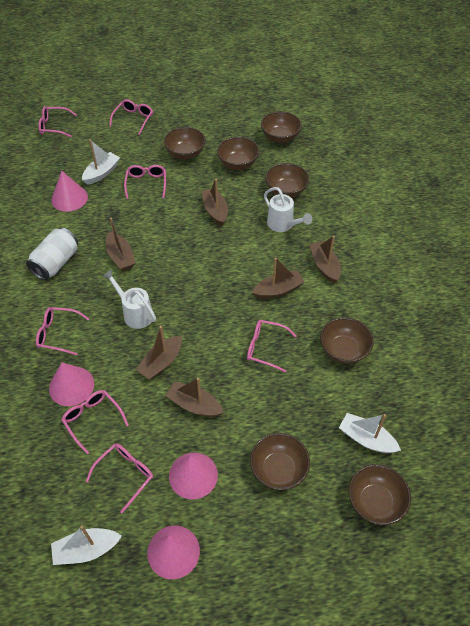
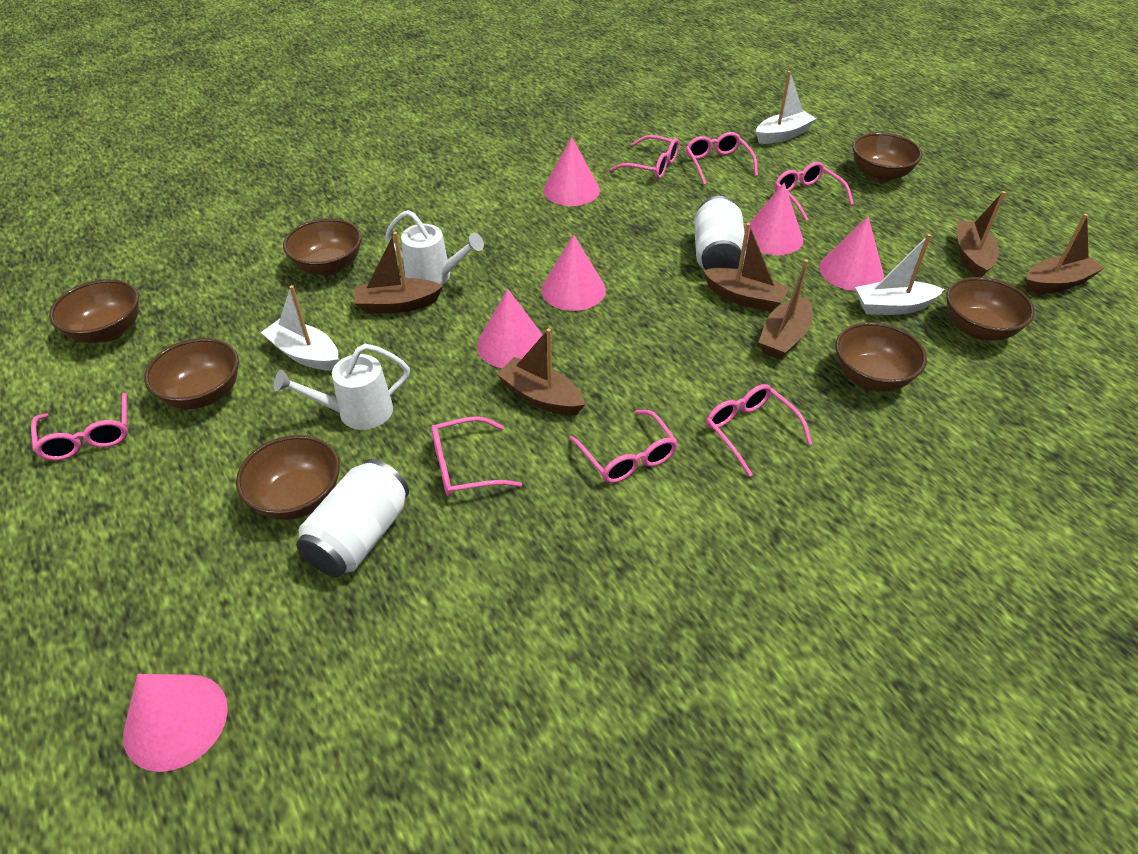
pink cone: 4 -> 6
white can: 1 -> 2

